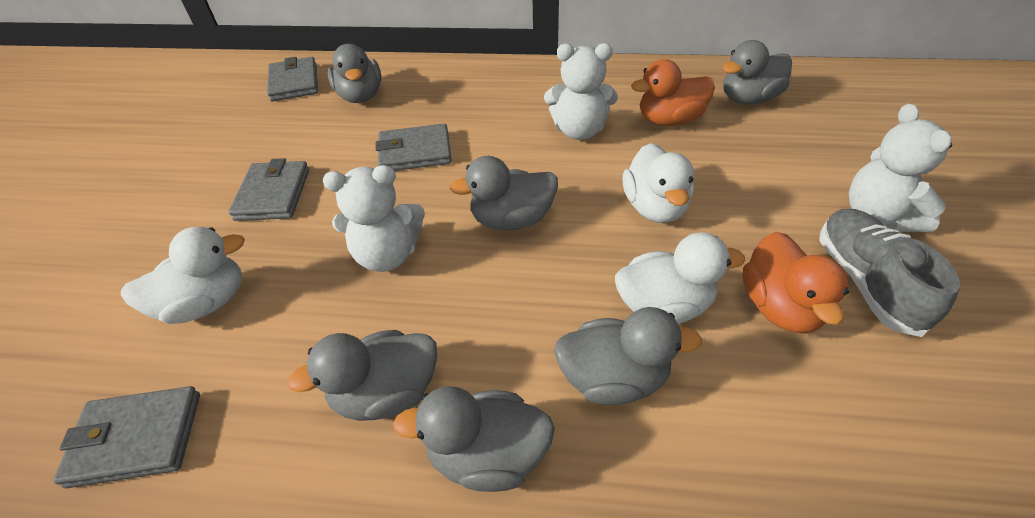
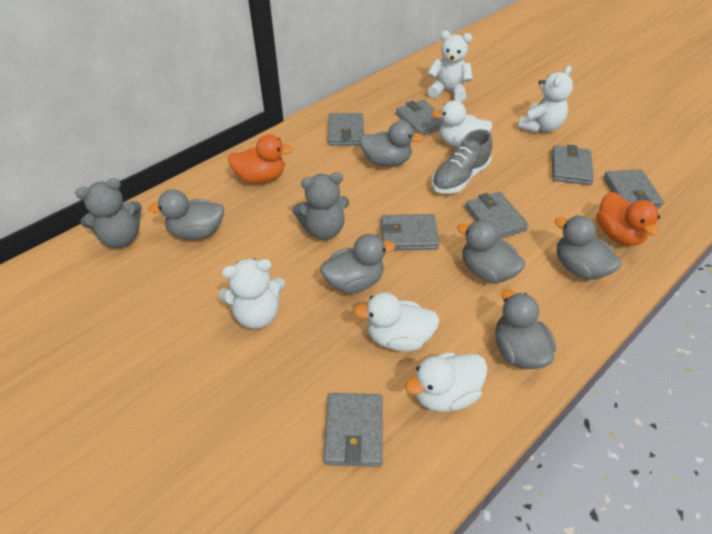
grey teddy bear: 0 -> 2
grey wallet: 4 -> 7

